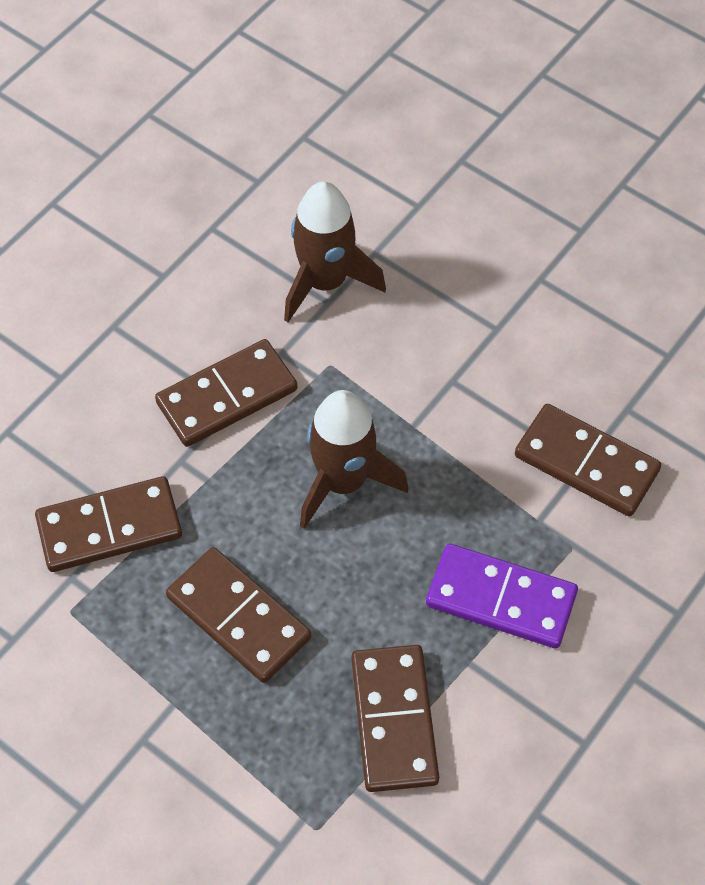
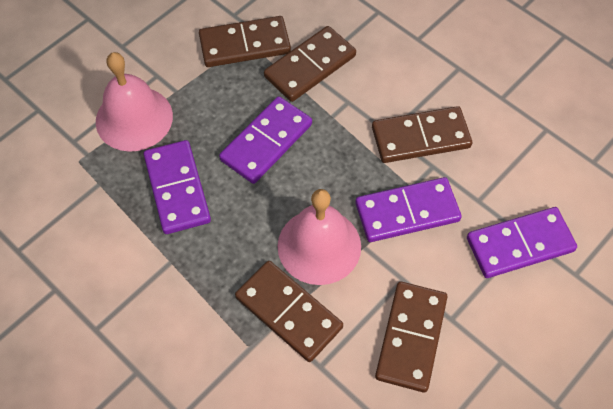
brown rocket: 2 -> 0
pink bell: 0 -> 2
purple domino: 1 -> 4

